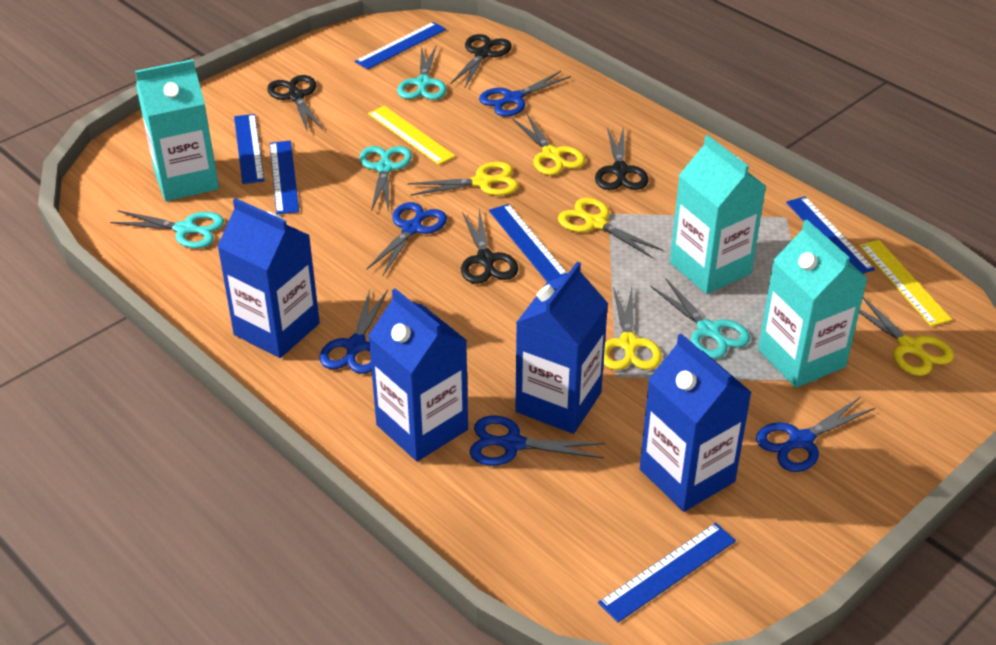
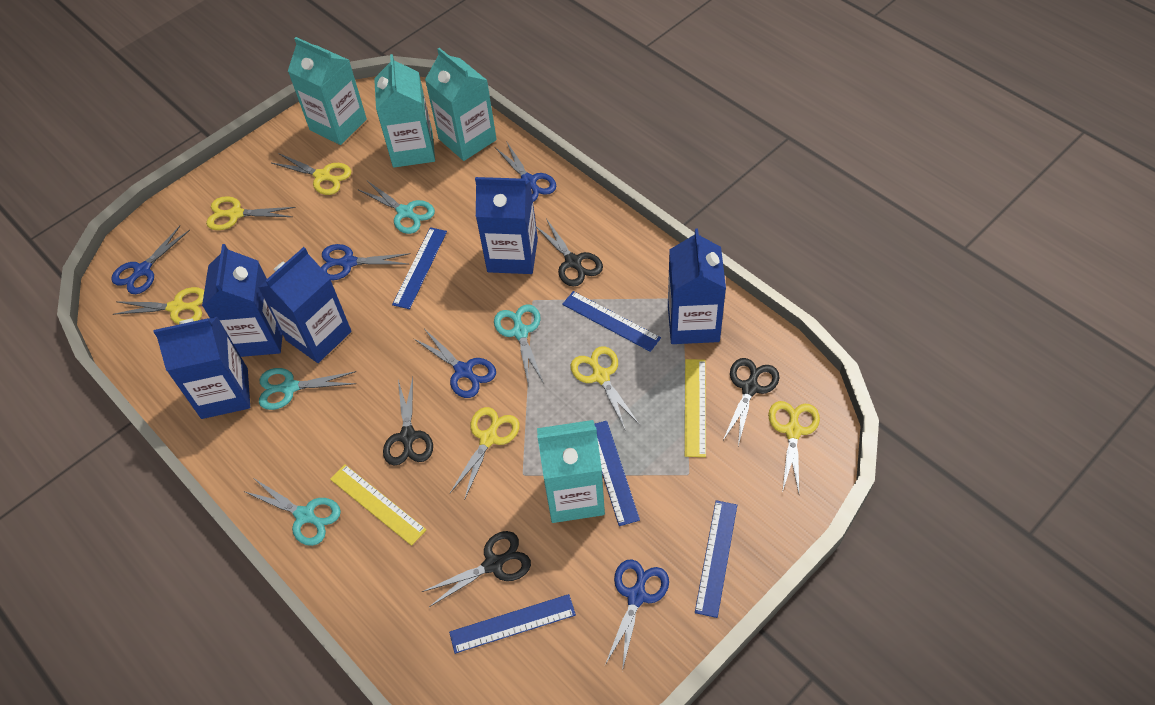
blue carton: 4 -> 5
blue ruler: 6 -> 5
turquoise carton: 3 -> 4
yellow scissors: 5 -> 6

